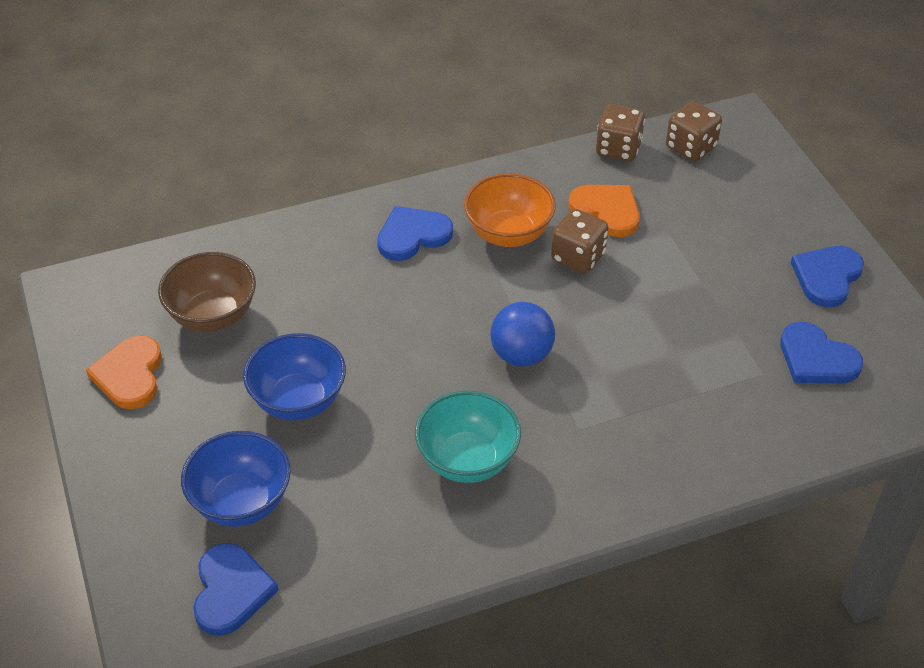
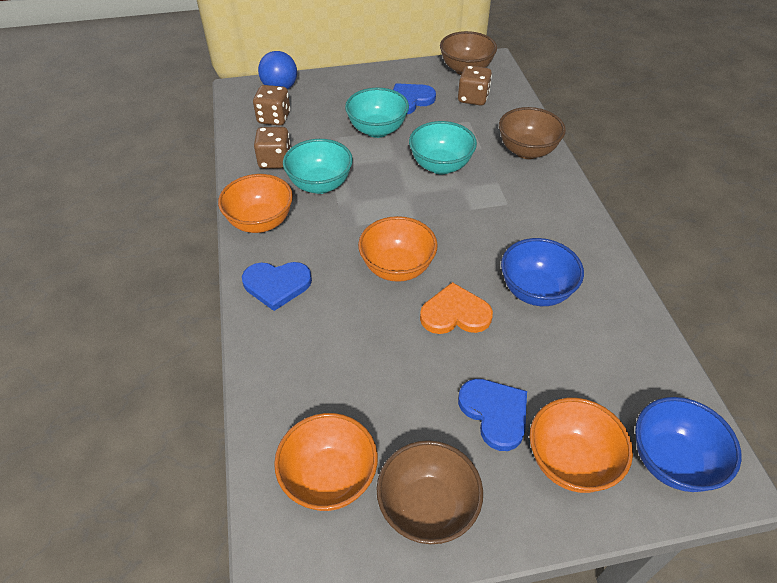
blue heart: 4 -> 3
brown bowl: 1 -> 3
orange bowl: 1 -> 4
orange heart: 2 -> 1
turquoise bowl: 1 -> 3

